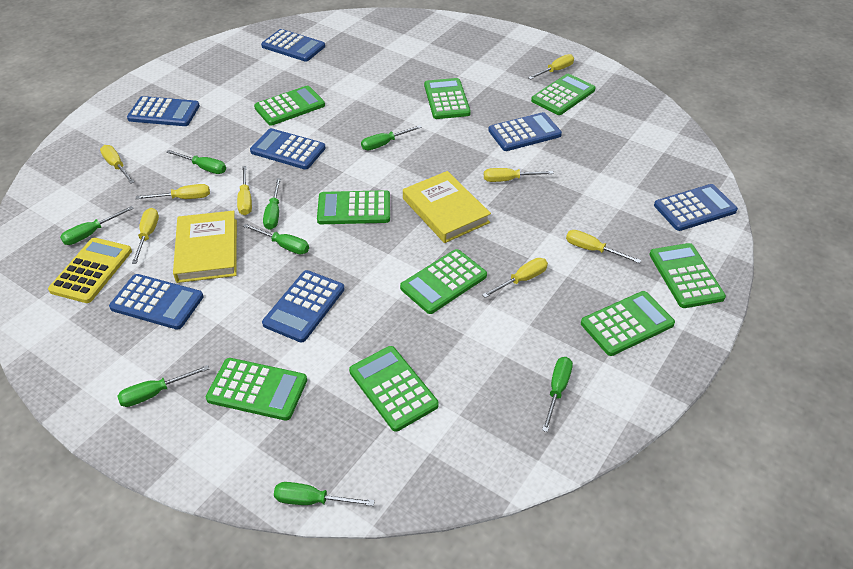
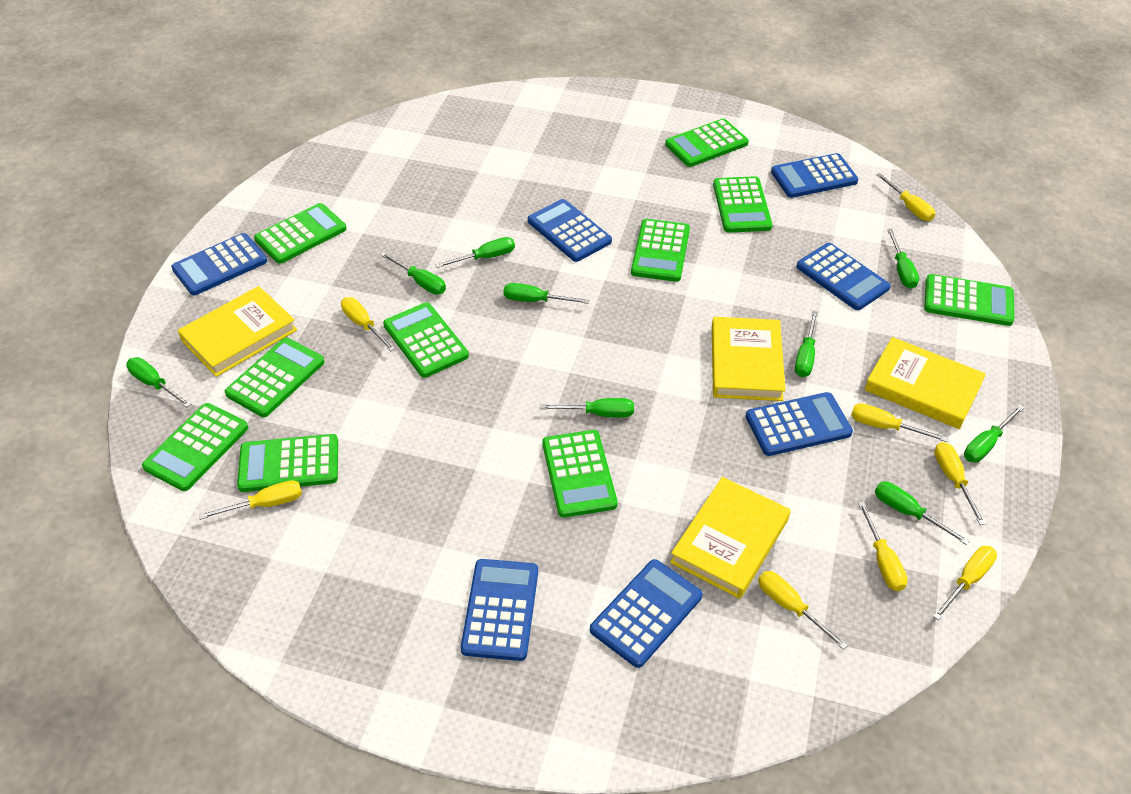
green calculator: 9 -> 10
green screwdriver: 8 -> 9
yellow book: 2 -> 4
yellow calculator: 1 -> 0

